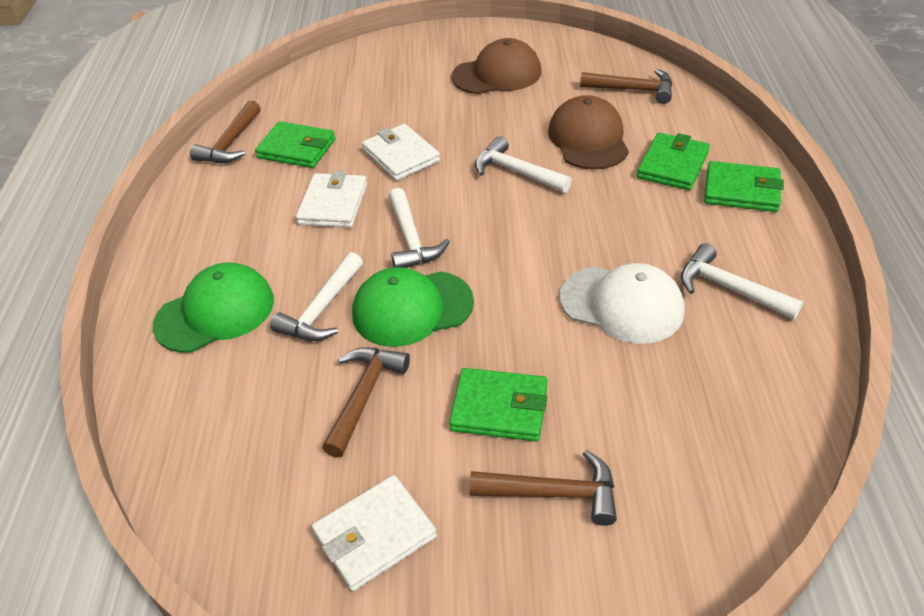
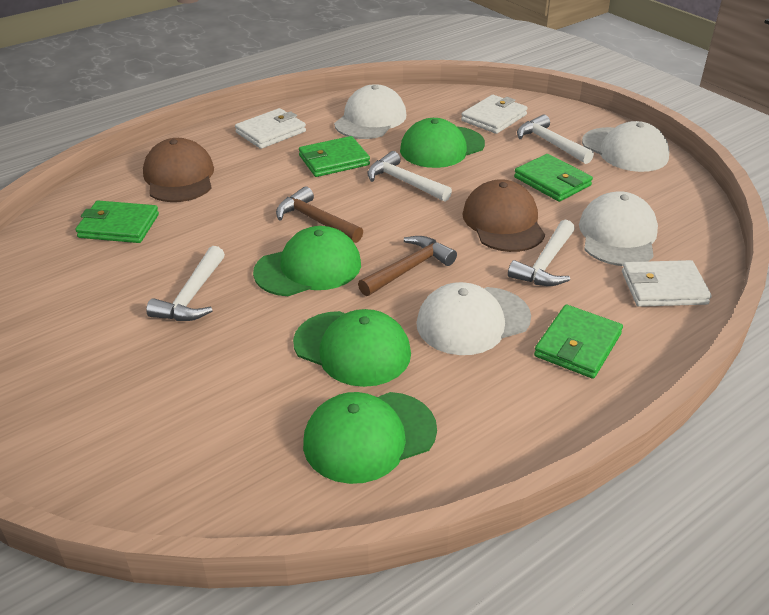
brown hammer: 4 -> 2
green cap: 2 -> 4
white cap: 1 -> 4

